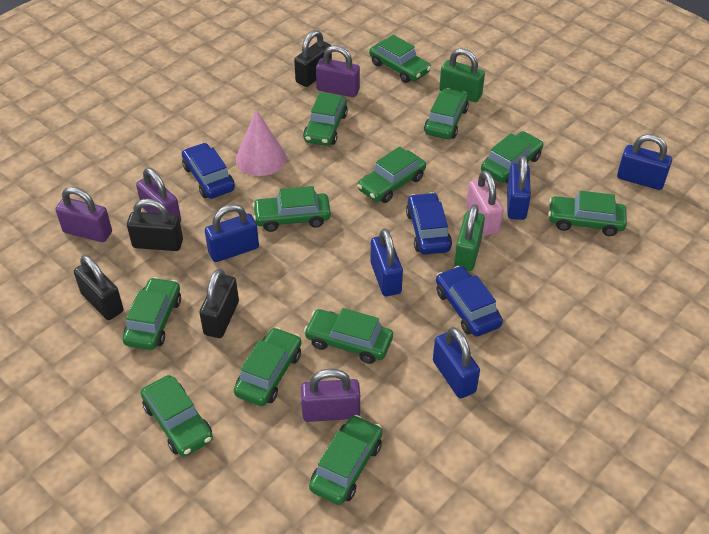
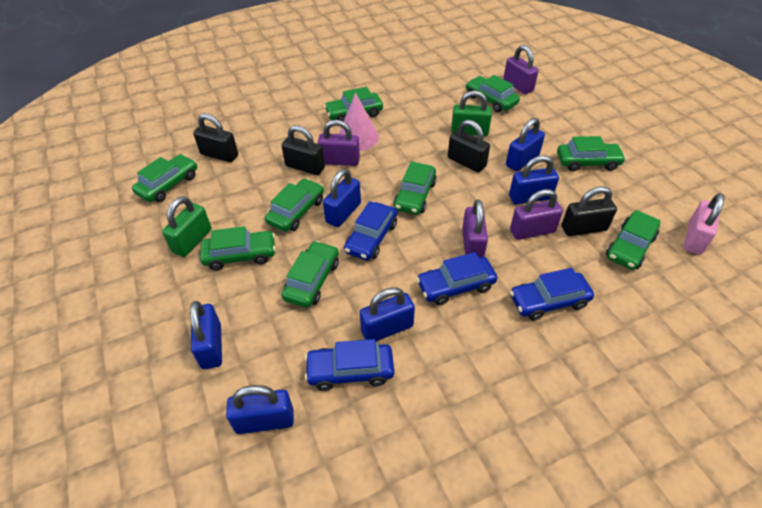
blue car: 3 -> 4
blue padlock: 5 -> 6
green car: 12 -> 9

